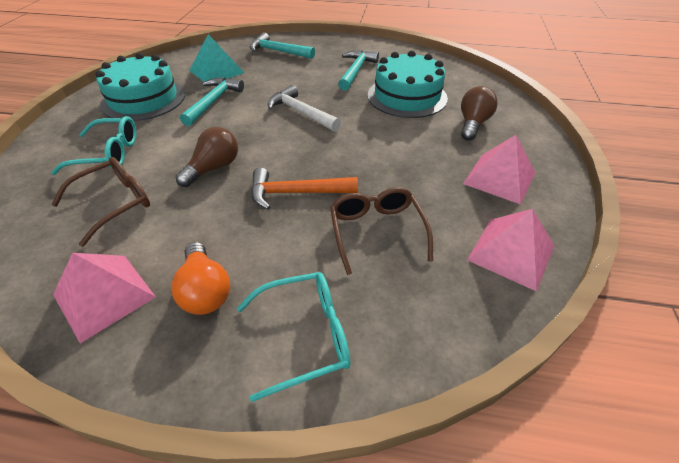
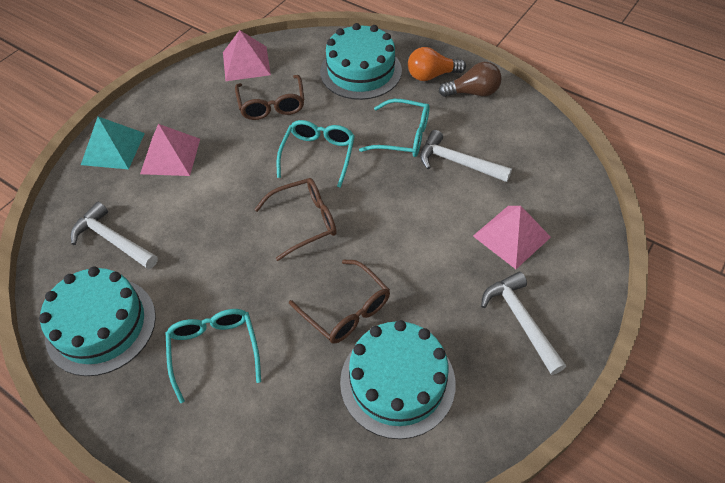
brown glasses: 2 -> 3
brown light bulb: 2 -> 1
orange hammer: 1 -> 0
turquoise cake: 2 -> 3
turquoise glasses: 2 -> 3
turquoise hammer: 3 -> 0
white hammer: 1 -> 3

